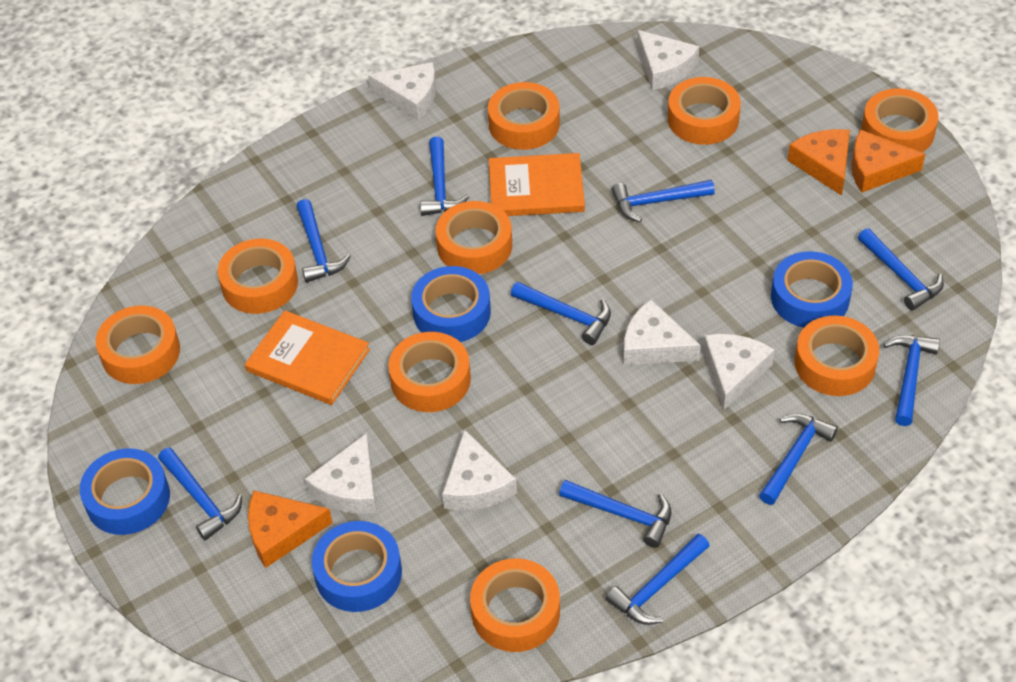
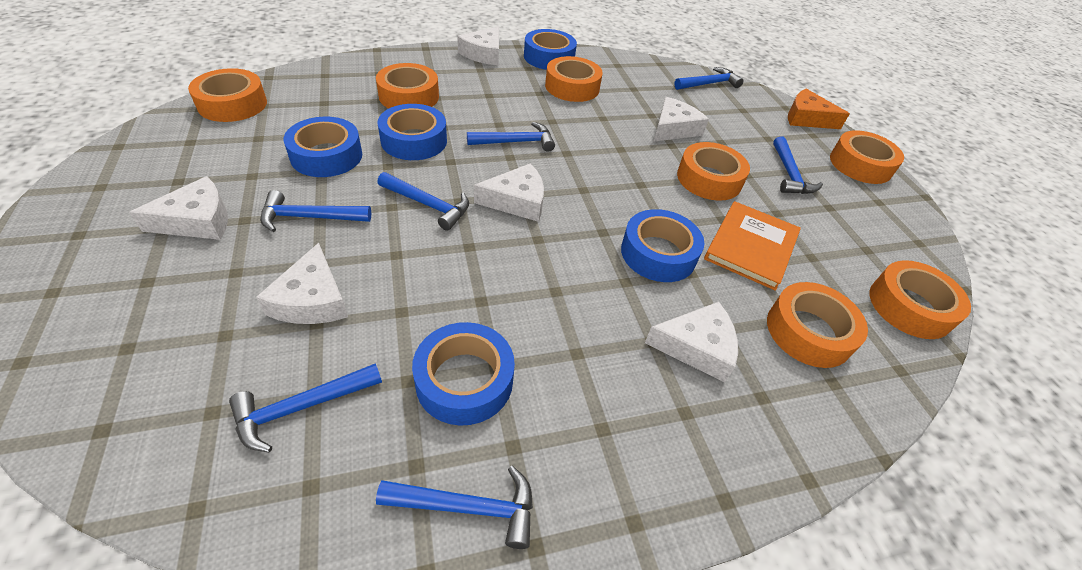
blue hammer: 10 -> 7
blue tape: 4 -> 5
orange book: 2 -> 1
orange cheese: 3 -> 1
orange tape: 9 -> 7

